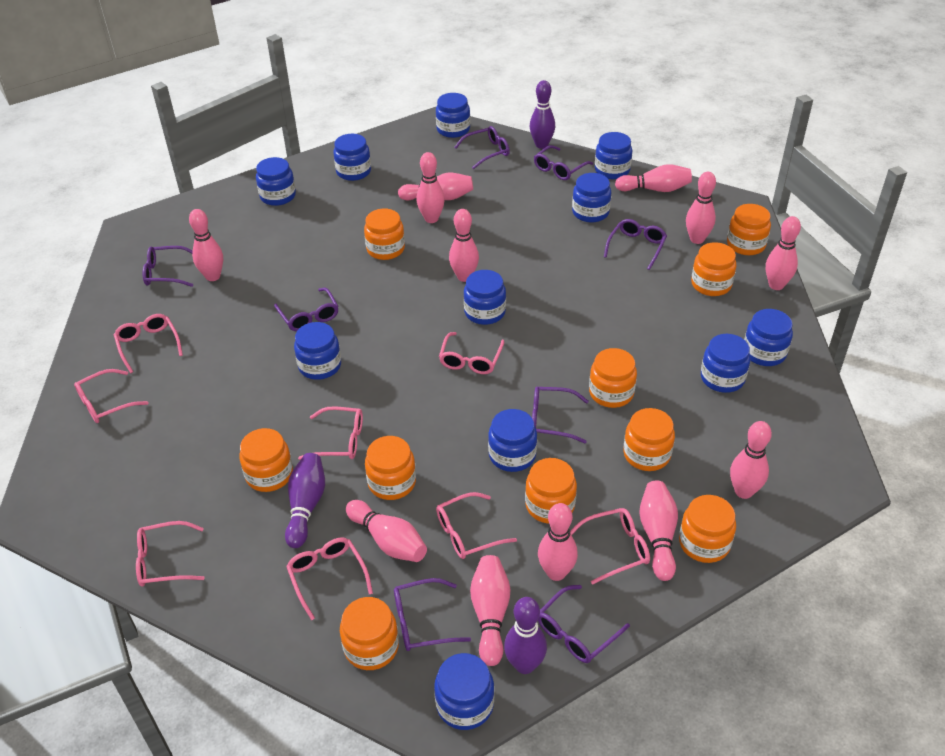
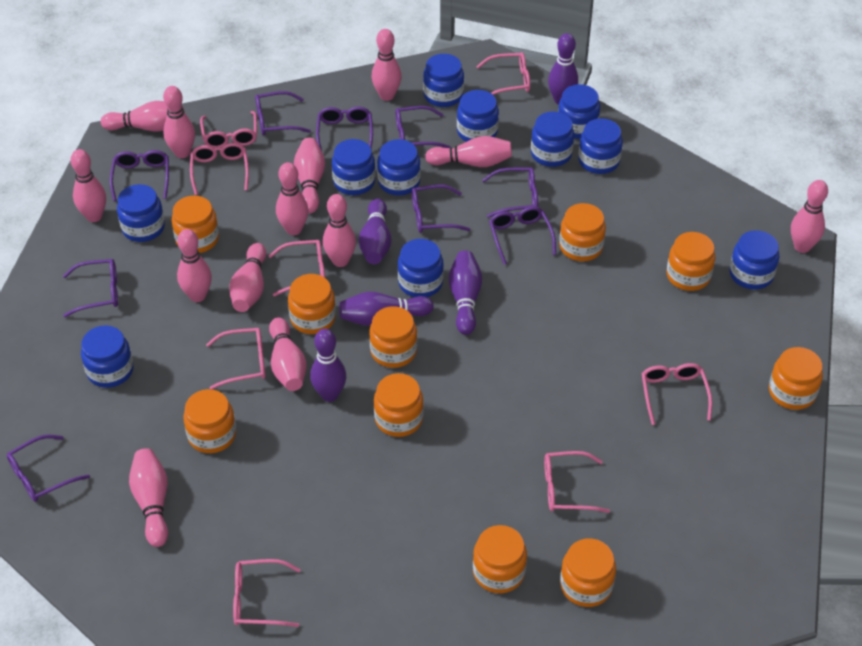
pink bowling pin: 12 -> 13
purple bowling pin: 3 -> 5
purple glasses: 8 -> 9

